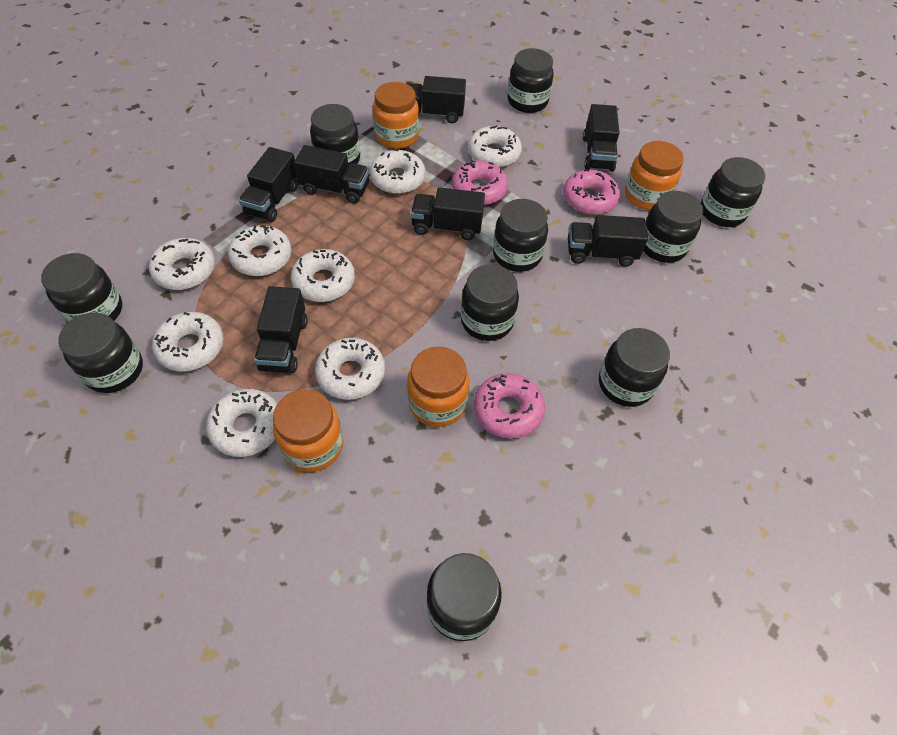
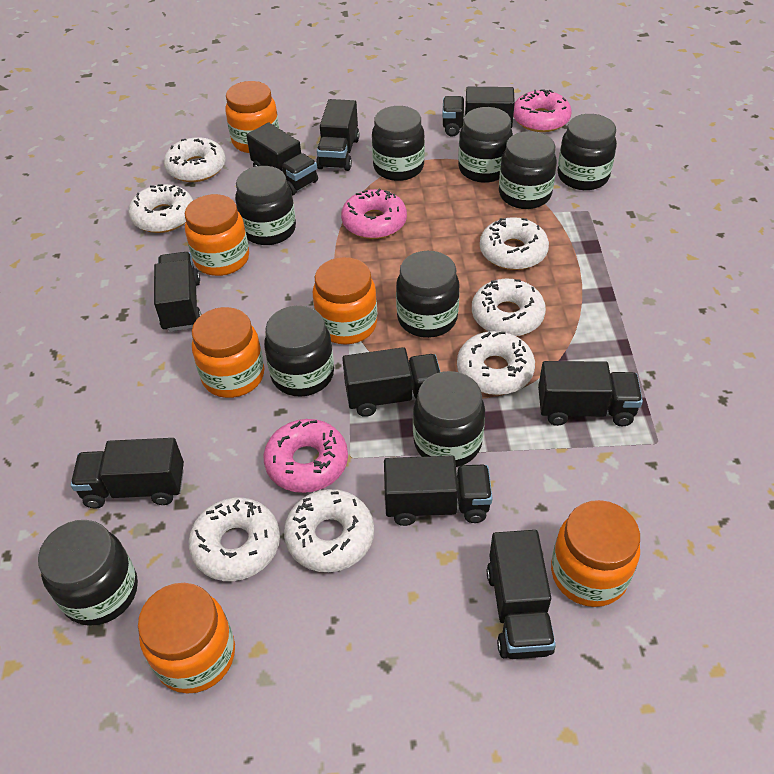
black jar: 10 -> 9
black truck: 7 -> 9
orange jar: 4 -> 6
white donut: 8 -> 7

